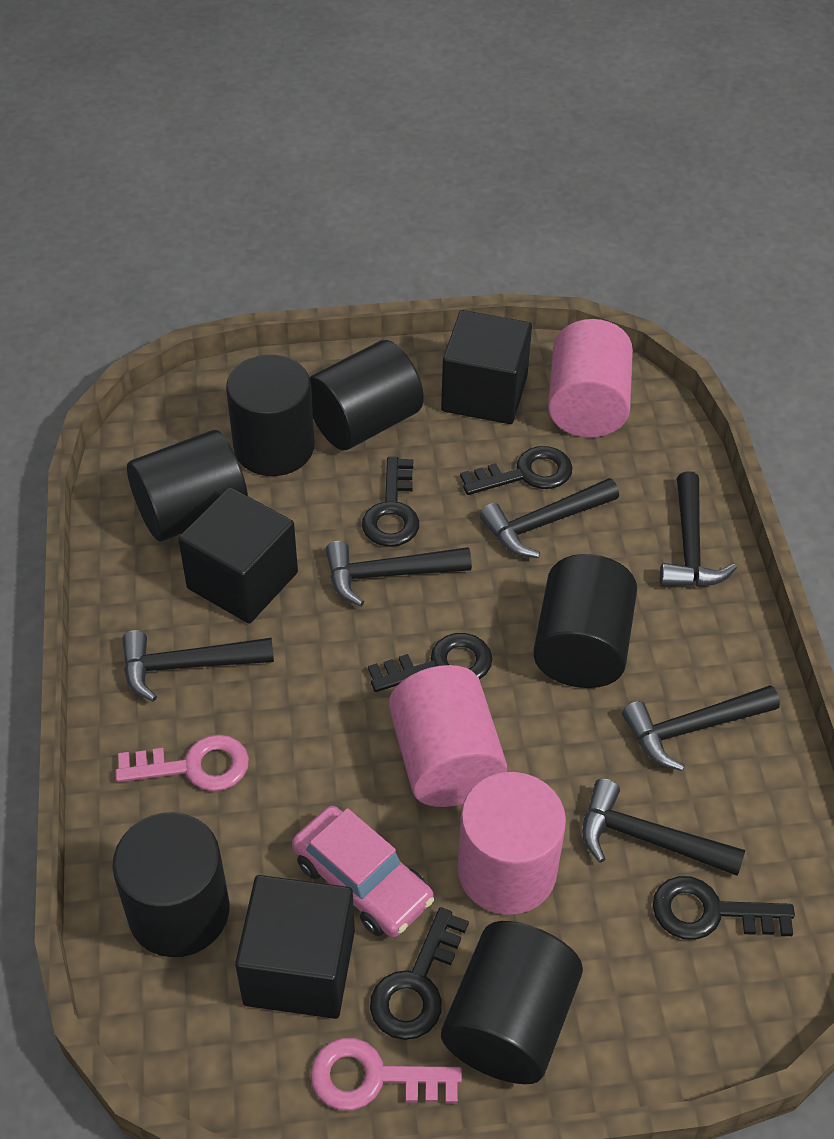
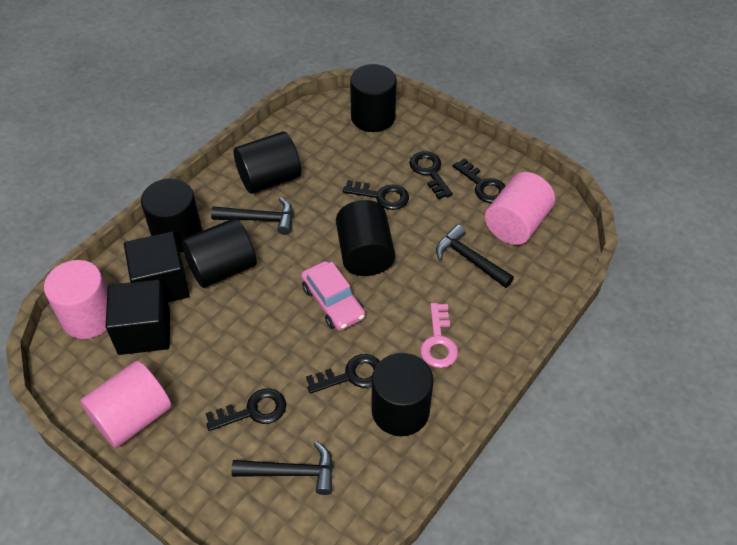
black cube: 3 -> 2
black hammer: 6 -> 3
pink key: 2 -> 1

